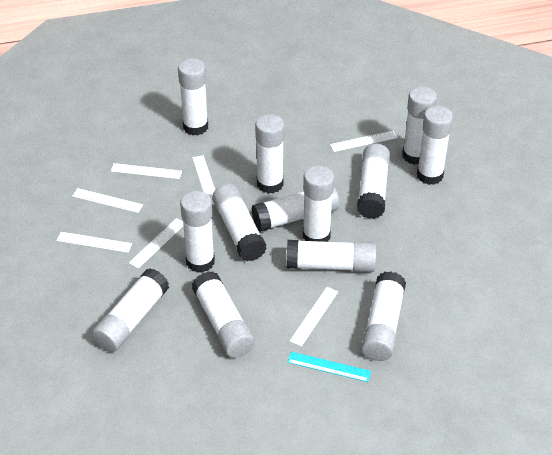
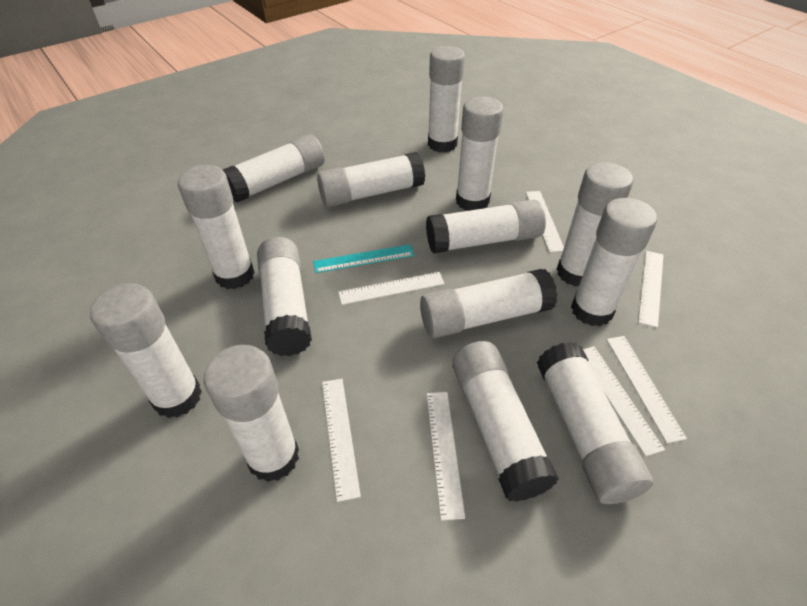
white glue stick: 13 -> 14

